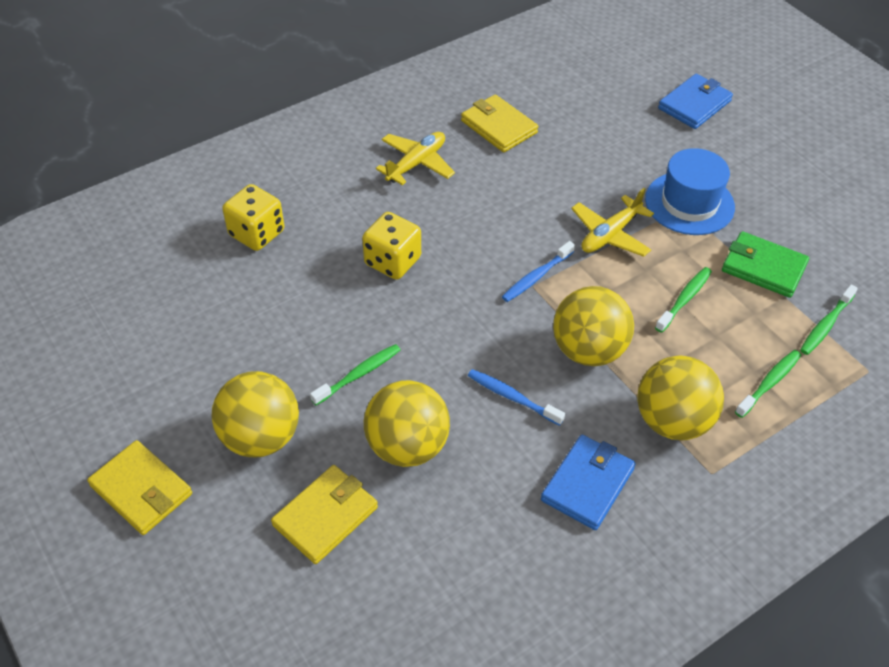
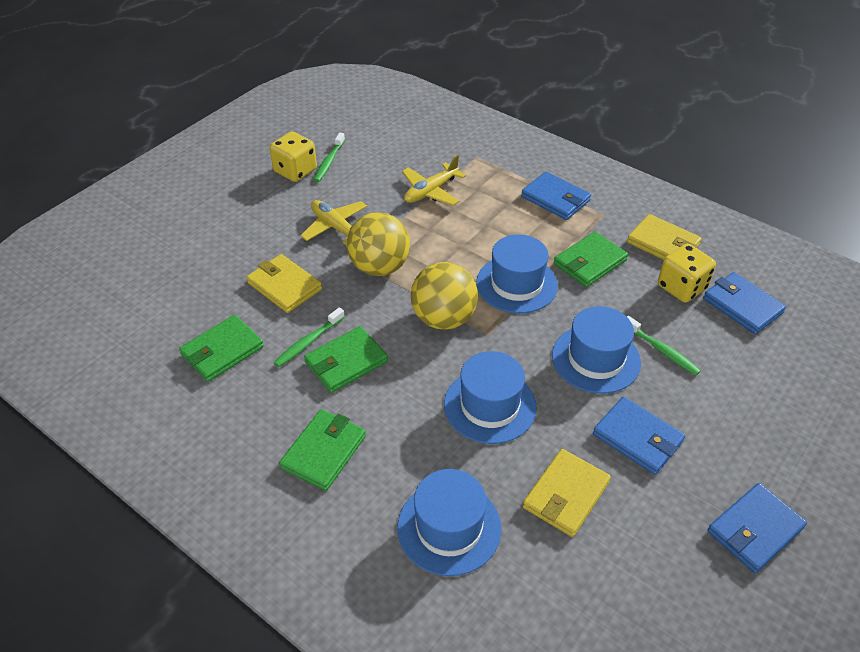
blue hat: 1 -> 4
blue toothbrush: 2 -> 0
blue wallet: 2 -> 4
green toothbrush: 4 -> 3
green wallet: 1 -> 4
yellow ball: 4 -> 2

